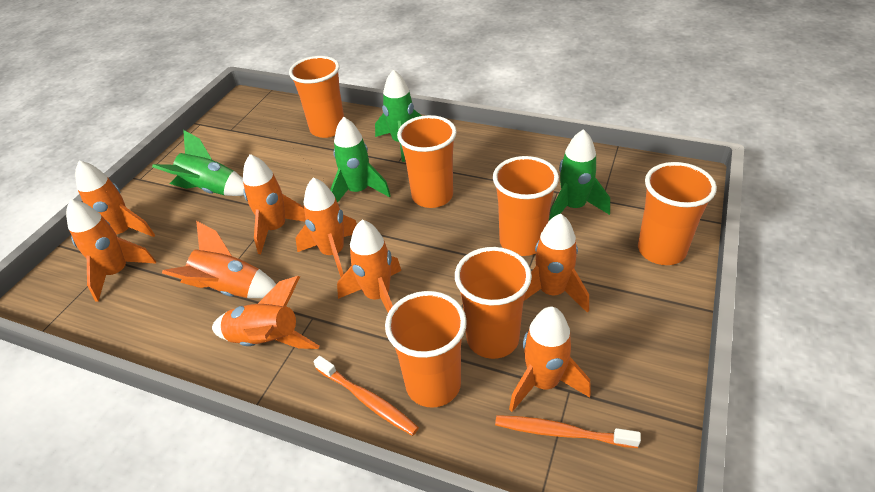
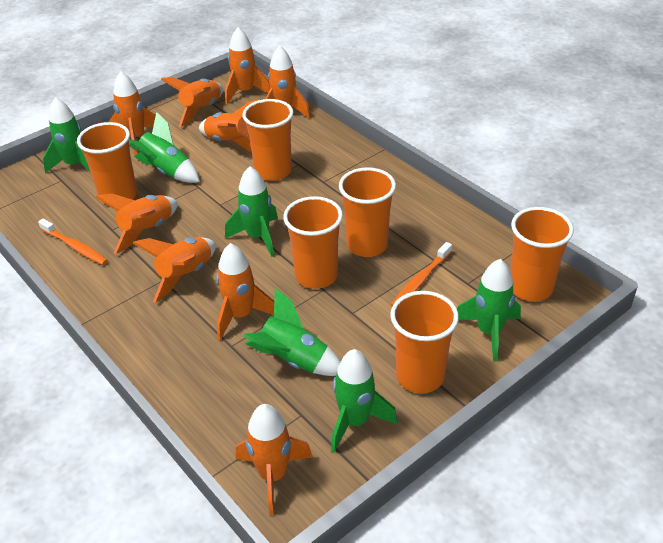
green rocket: 4 -> 6

